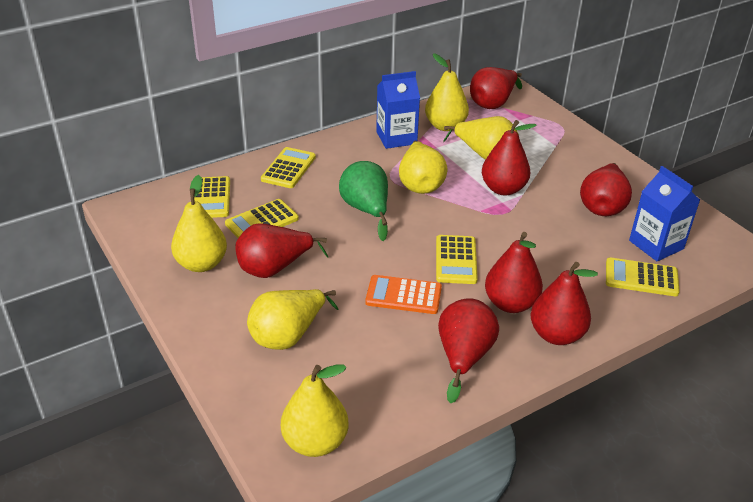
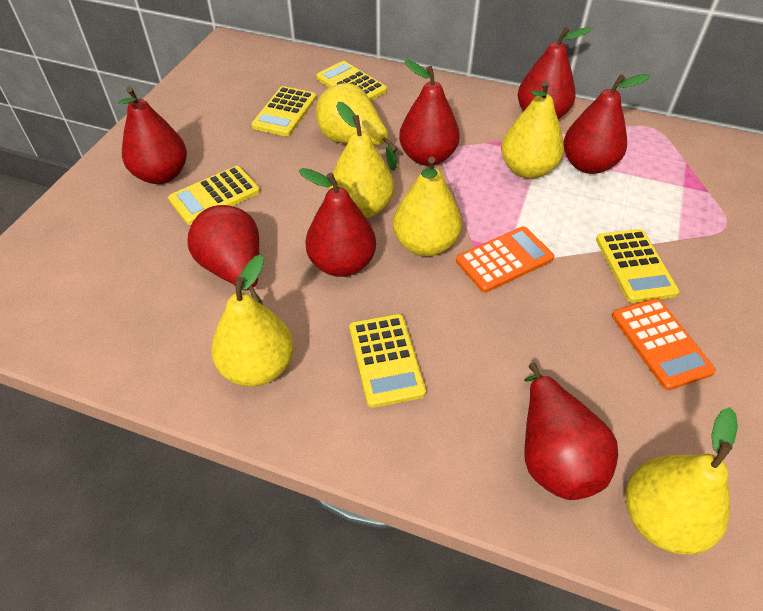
blue carton: 2 -> 0
green pear: 1 -> 0
orange calculator: 1 -> 2

